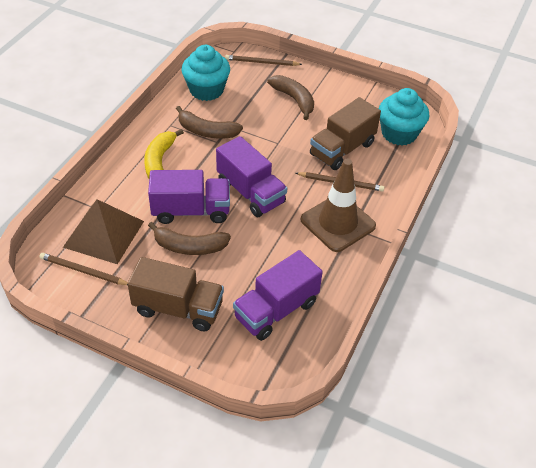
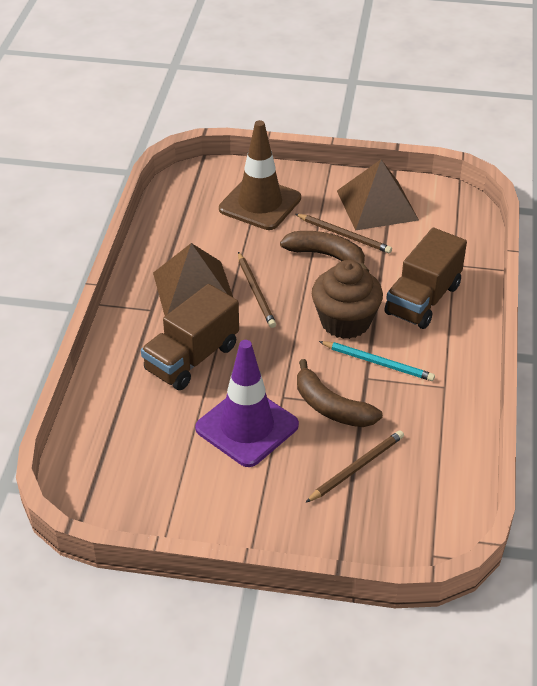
brown banana: 3 -> 2
brown cupcake: 0 -> 1
brown pyramid: 1 -> 2
purple traffic cone: 0 -> 1
purple truck: 3 -> 0
turquoise cupcake: 2 -> 0
turquoise pencil: 0 -> 1
yellow banana: 1 -> 0

